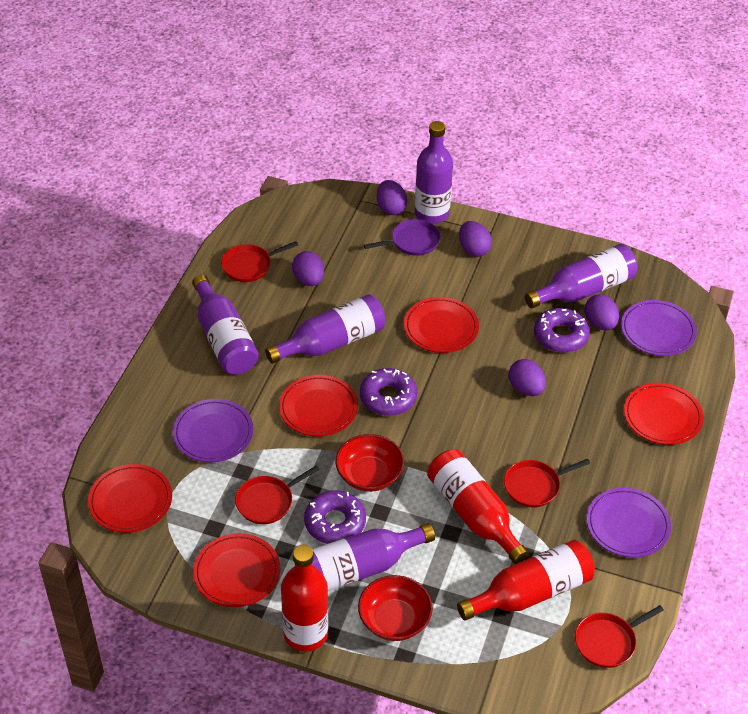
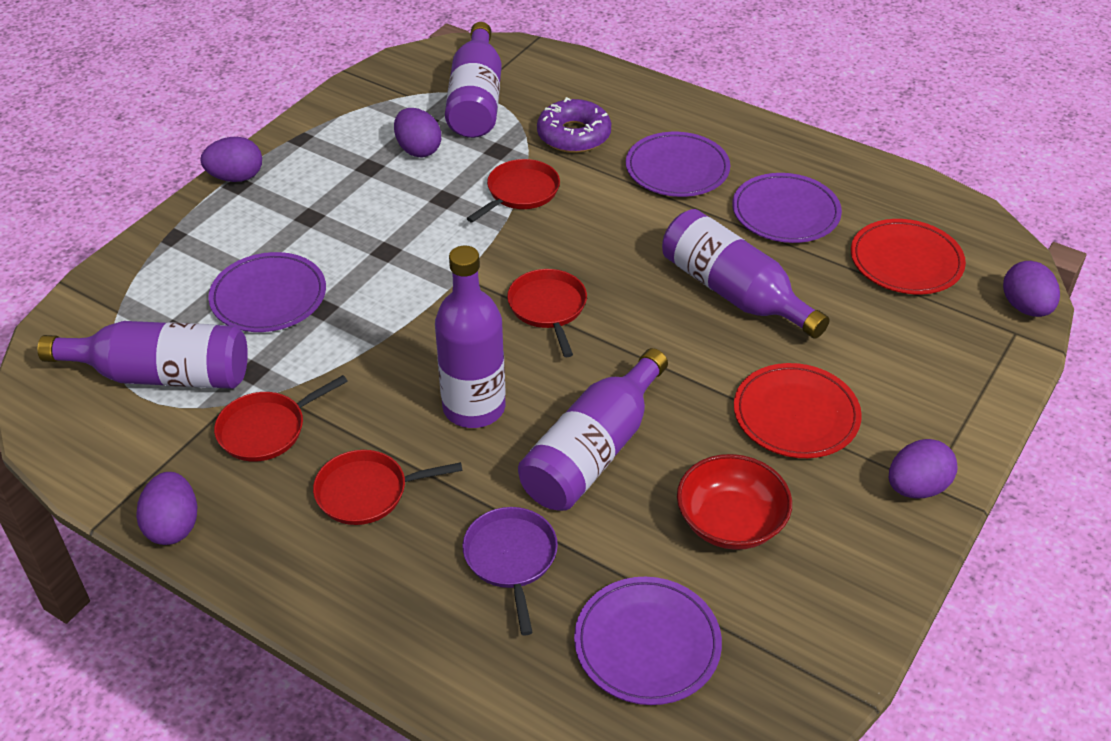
purple donut: 3 -> 1
purple plate: 3 -> 4
red bottle: 3 -> 0
red bowl: 2 -> 1
red plate: 5 -> 2

